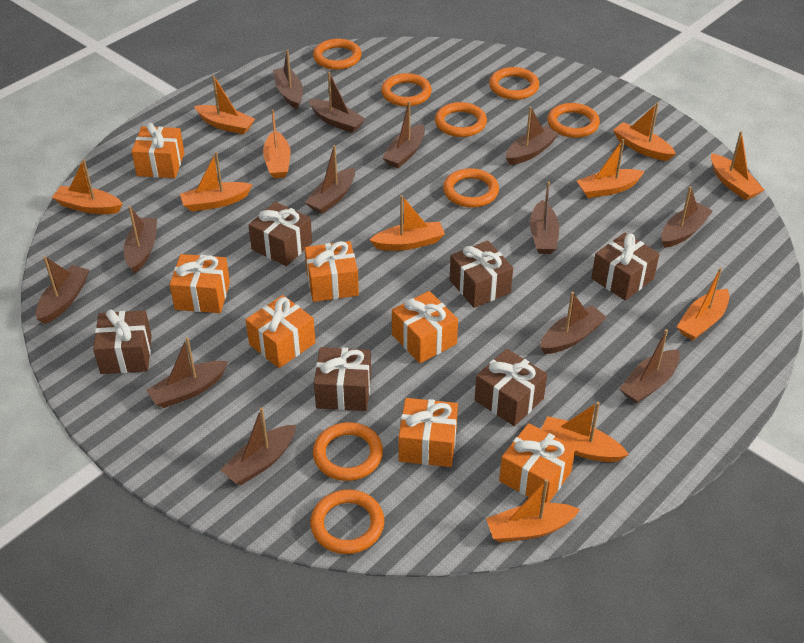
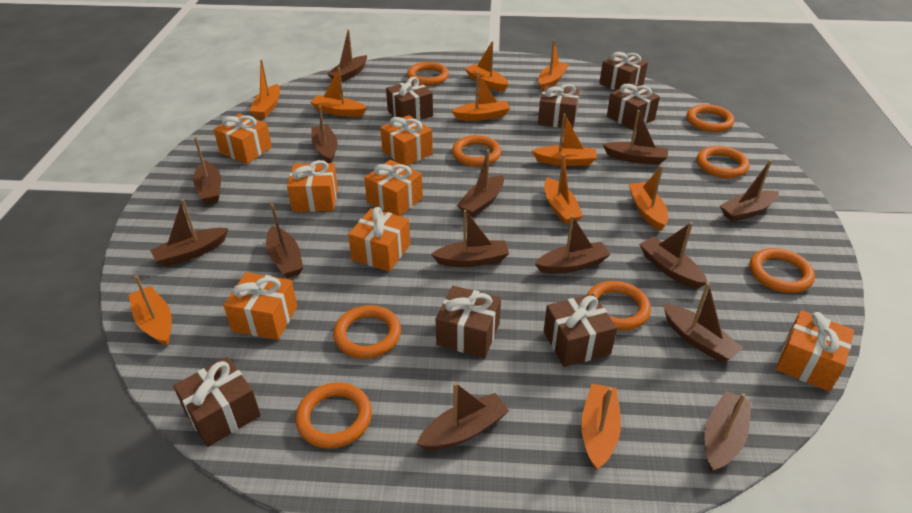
brown boat: 13 -> 14
brown gift: 6 -> 7
orange boat: 11 -> 10

